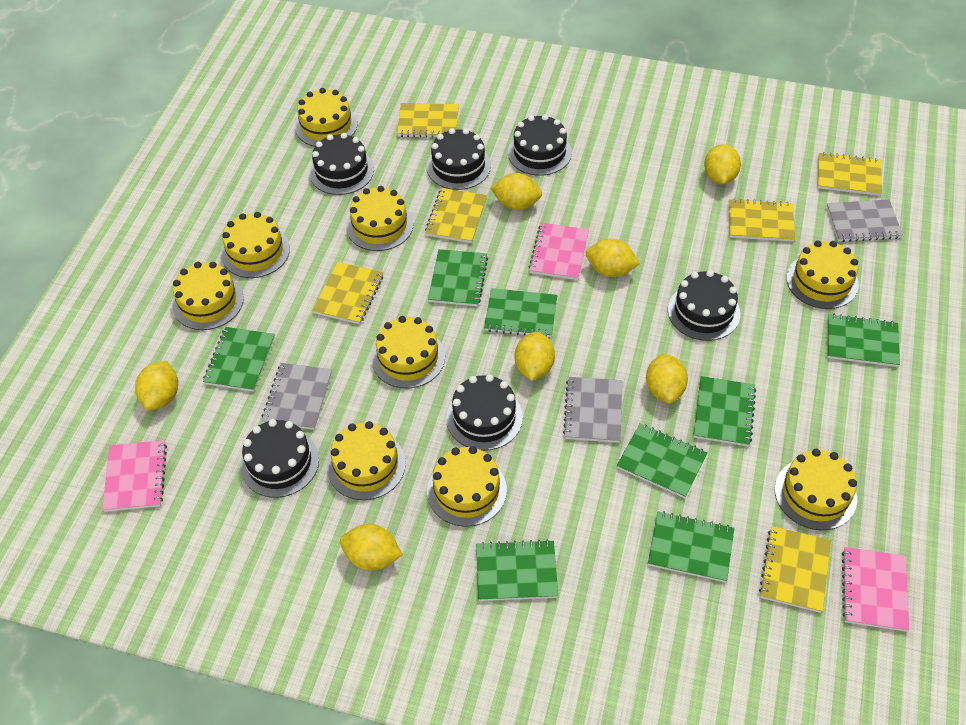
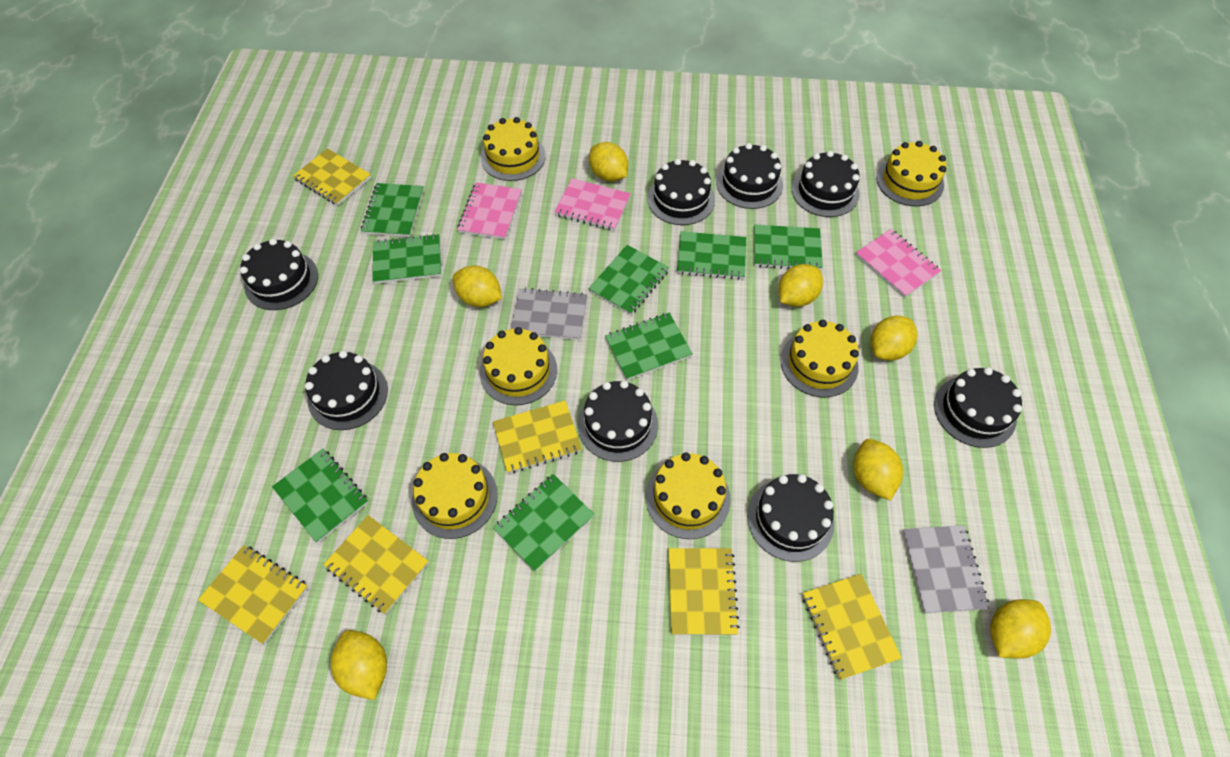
black cake: 6 -> 8
grey notebook: 3 -> 2
yellow cake: 9 -> 6

